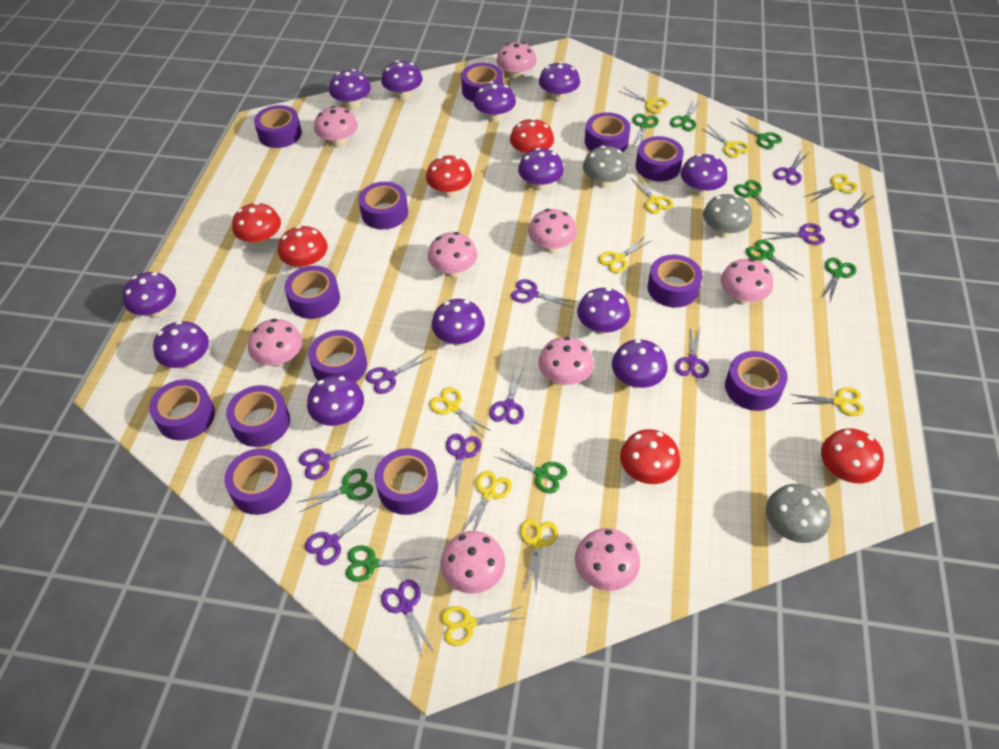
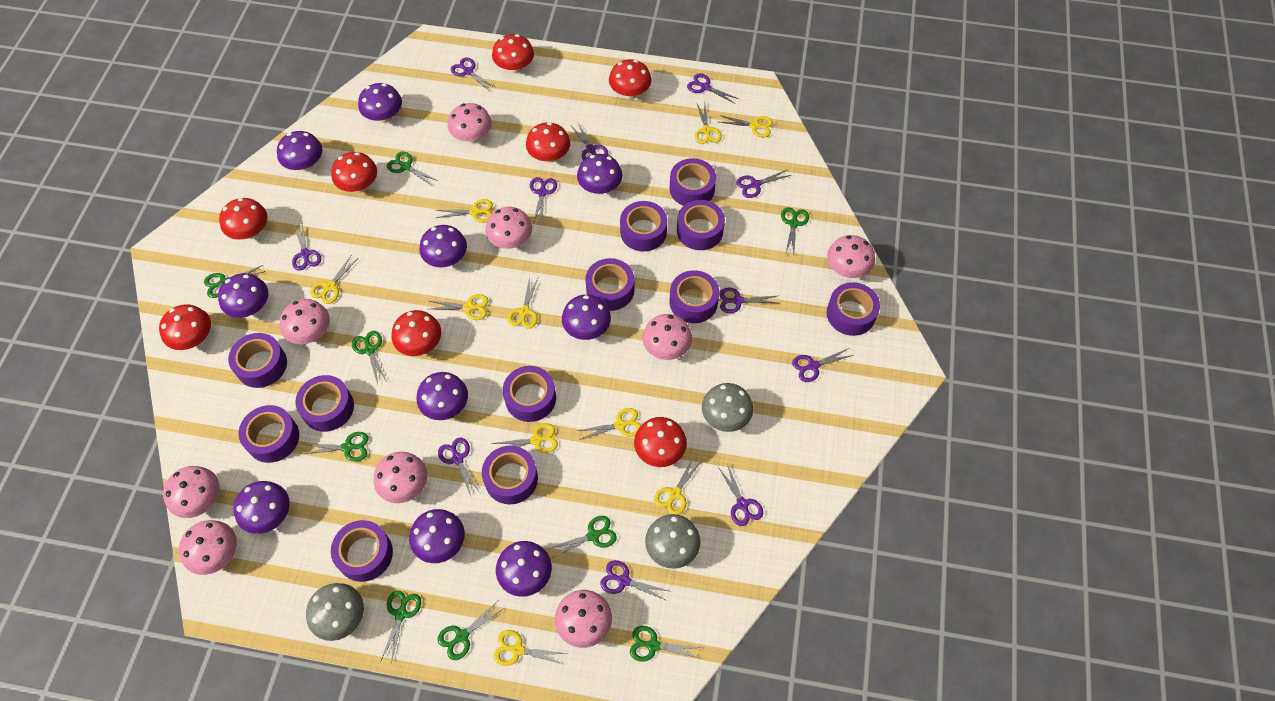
purple mushroom: 12 -> 10
purple tape: 13 -> 12
red mushroom: 6 -> 8

